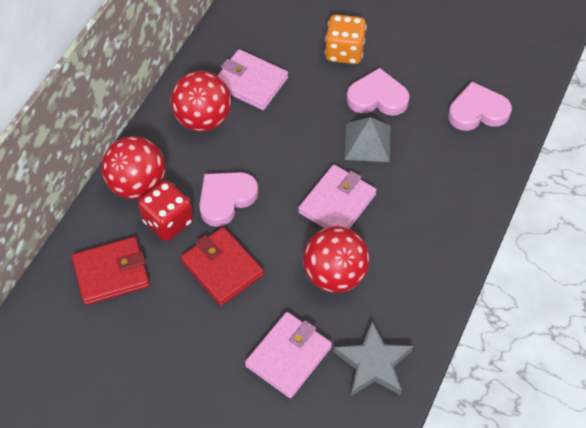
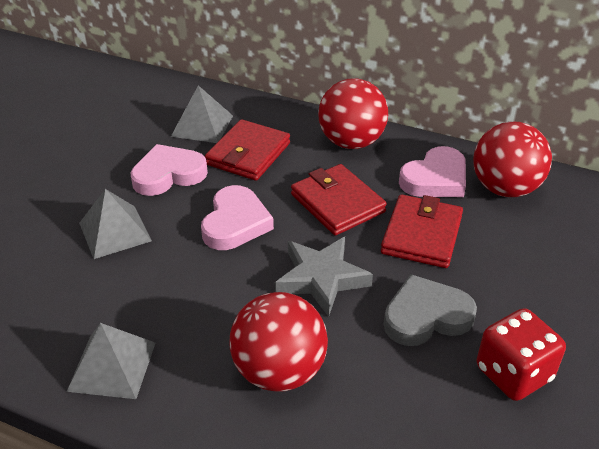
grey heart: 0 -> 1
grey pyramid: 1 -> 3
orange dice: 1 -> 0
pink wallet: 3 -> 0
red wallet: 2 -> 3

